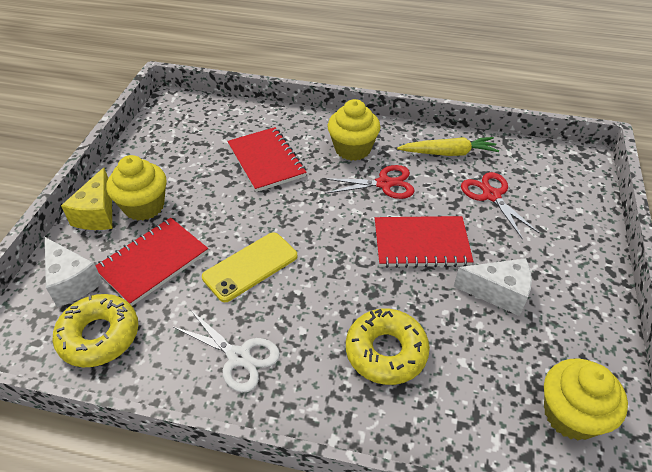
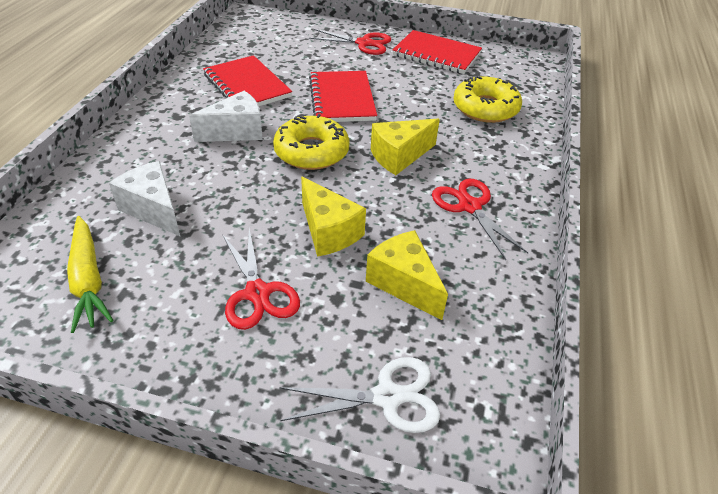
red scissors: 2 -> 3
yellow cheese: 1 -> 3
yellow cupcake: 3 -> 0
yellow phone: 1 -> 0

